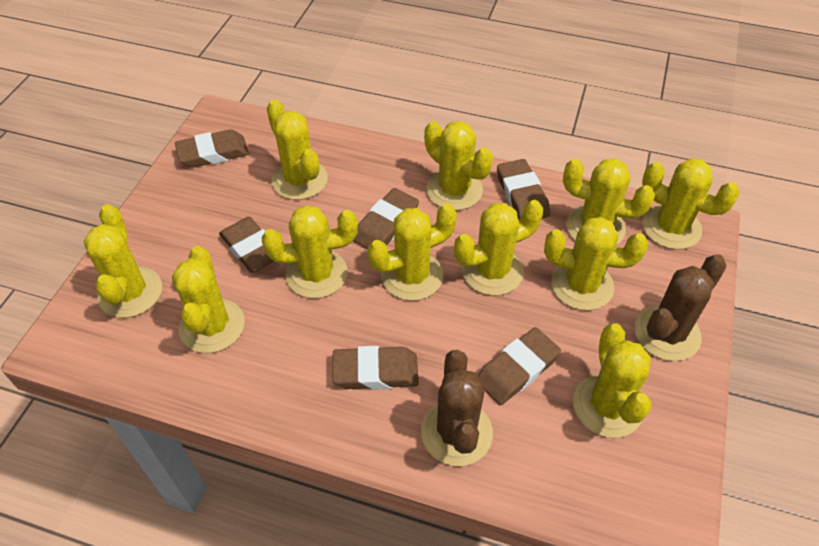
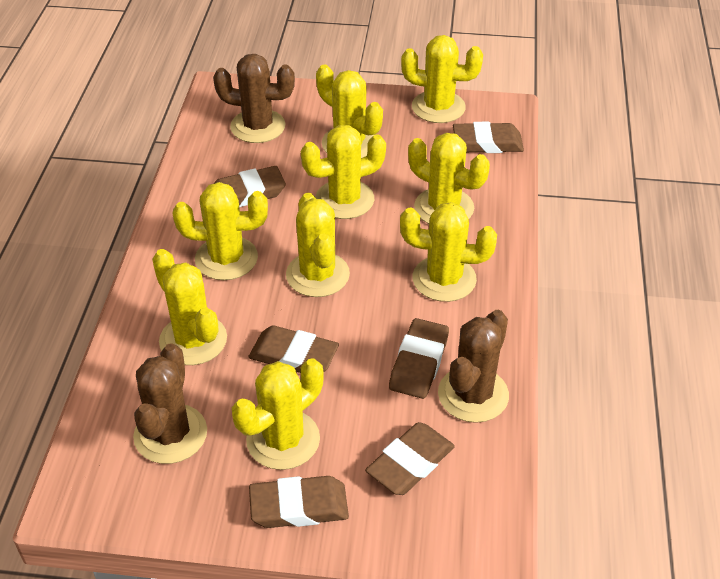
brown cactus: 2 -> 3
yellow cactus: 11 -> 9

